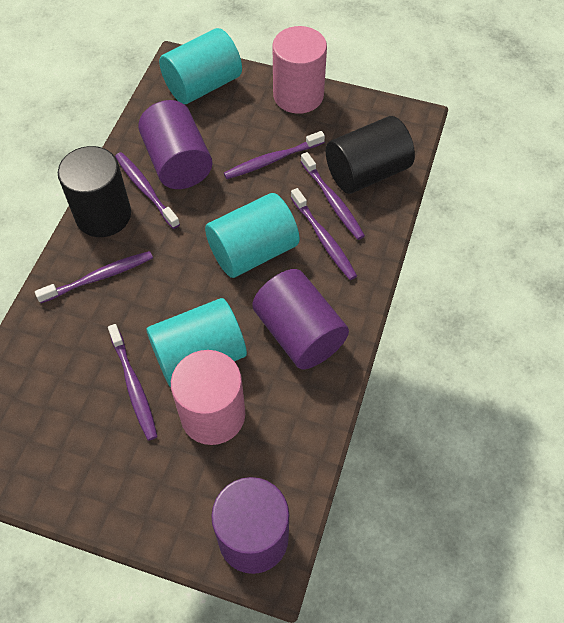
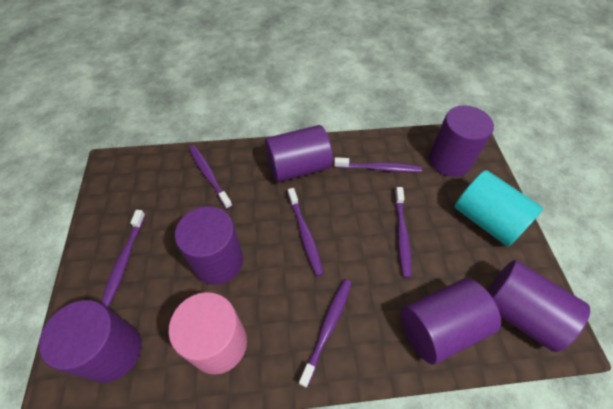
black cylinder: 2 -> 0
pink cylinder: 2 -> 1
purple cylinder: 3 -> 6
turquoise cylinder: 3 -> 1

